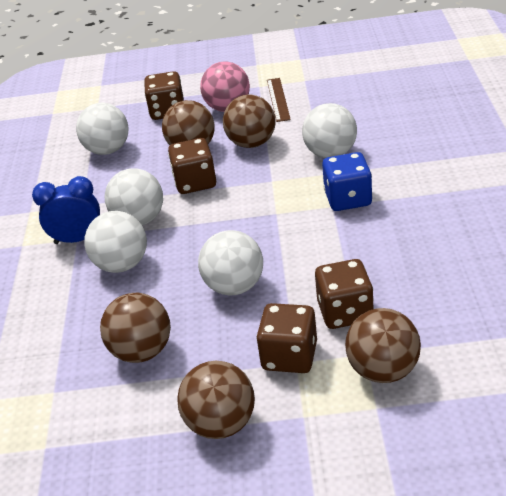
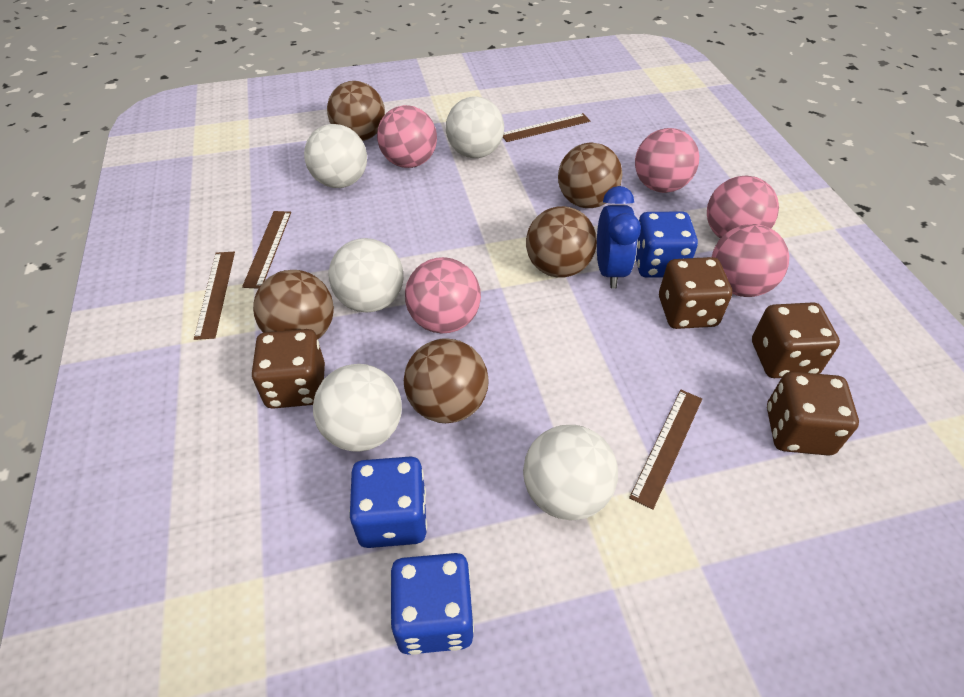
blue dice: 1 -> 3
brown ruler: 1 -> 4
pink ball: 1 -> 5

